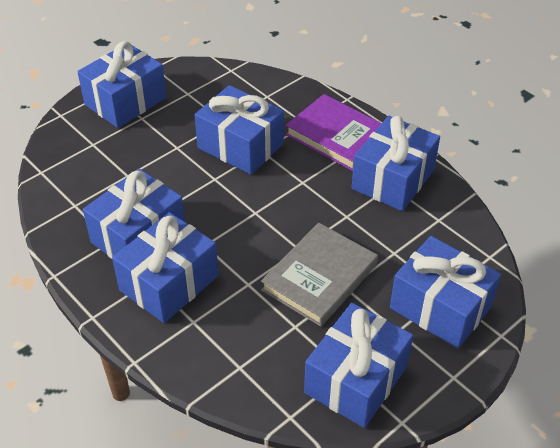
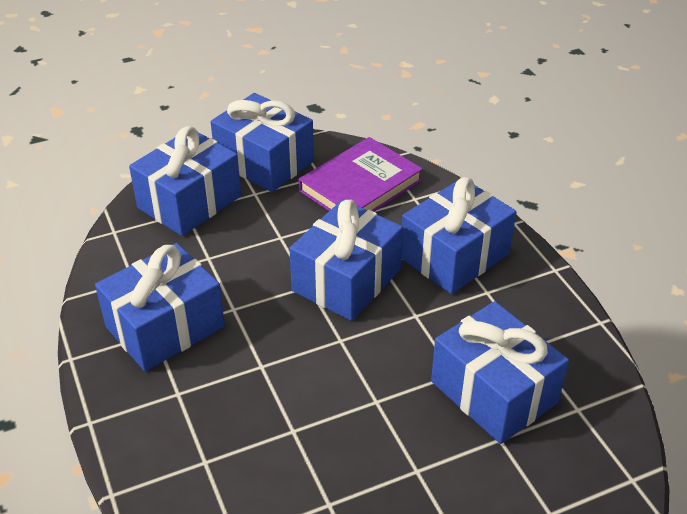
blue gift: 7 -> 6
grey book: 1 -> 0

